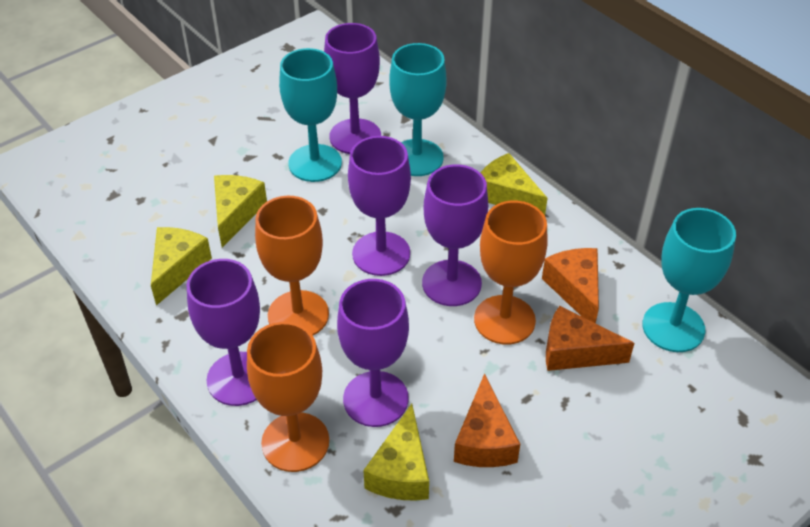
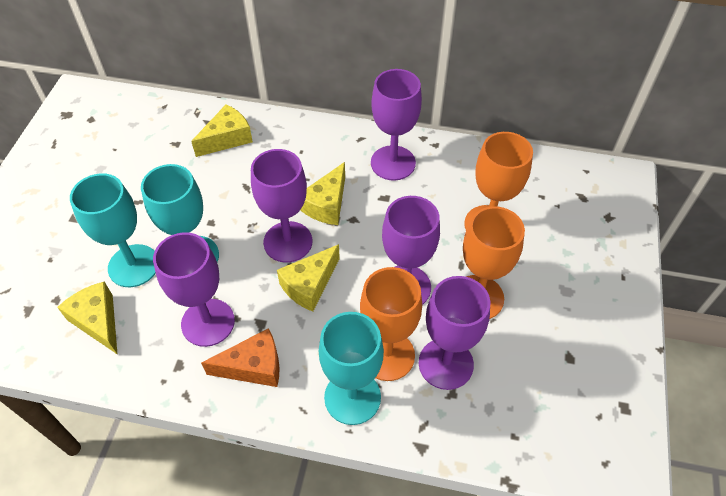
orange cheese: 3 -> 1

